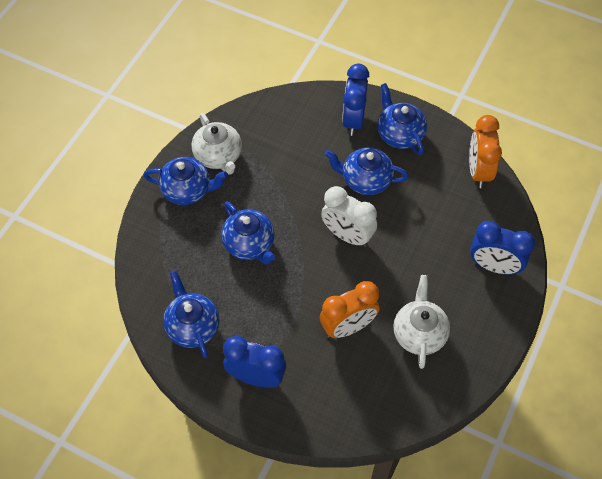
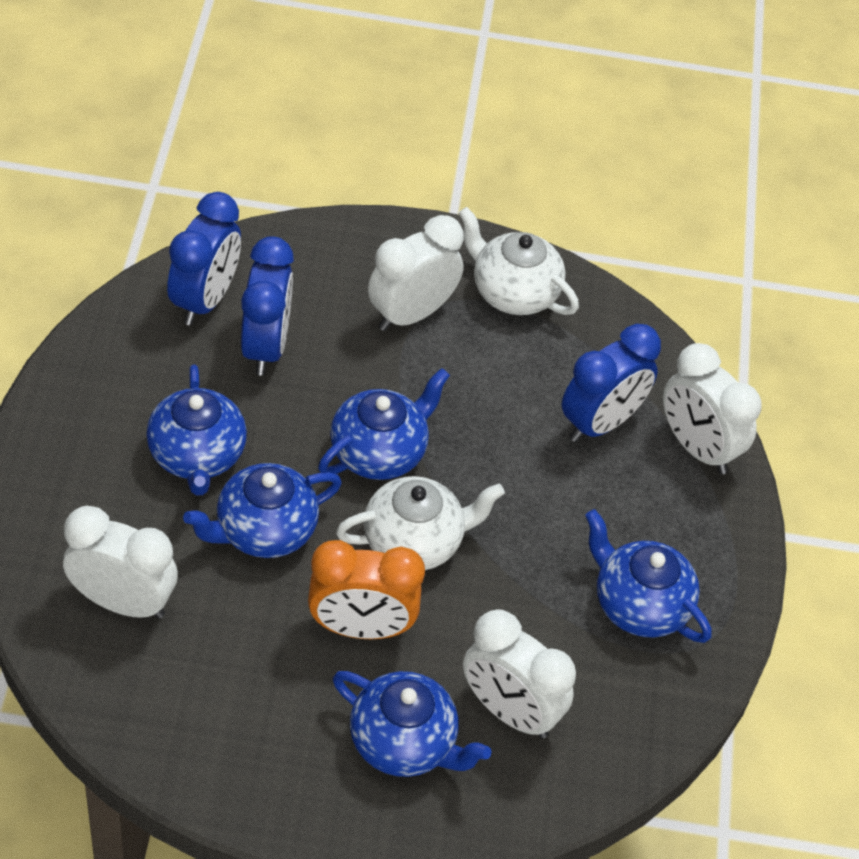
orange clock: 2 -> 1
white clock: 1 -> 4

